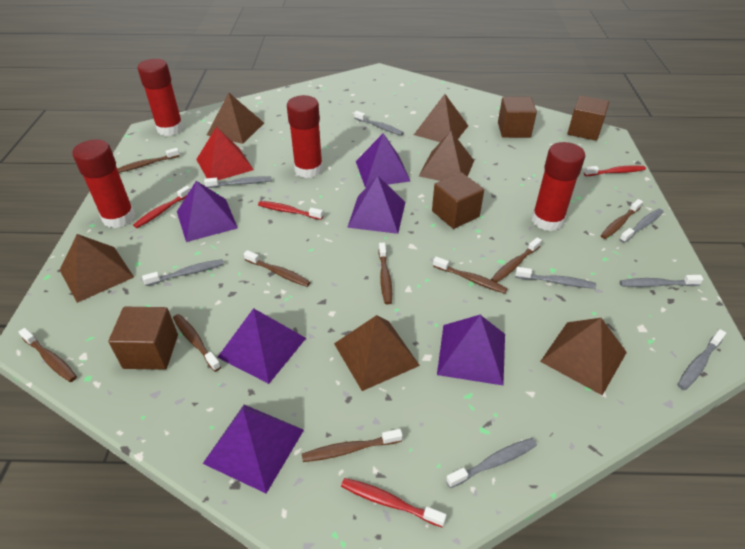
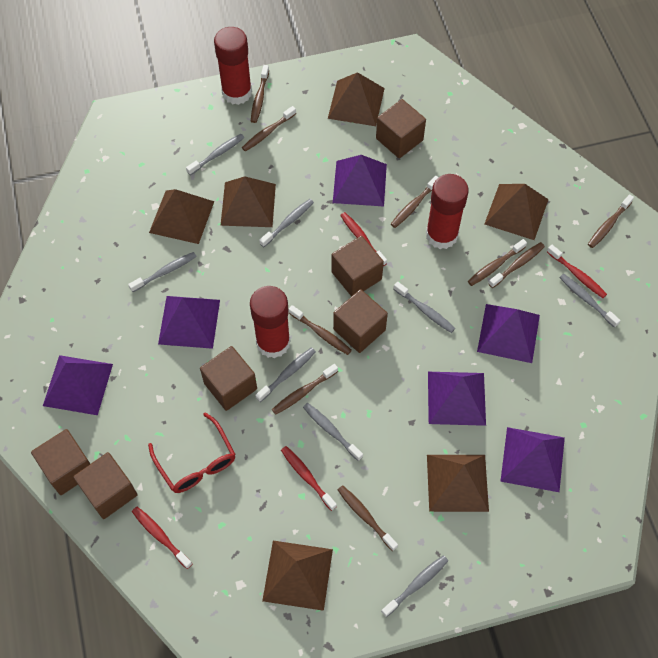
brown cube: 4 -> 6
red glasses: 0 -> 1
red glue stick: 4 -> 3
red pyramid: 1 -> 0

